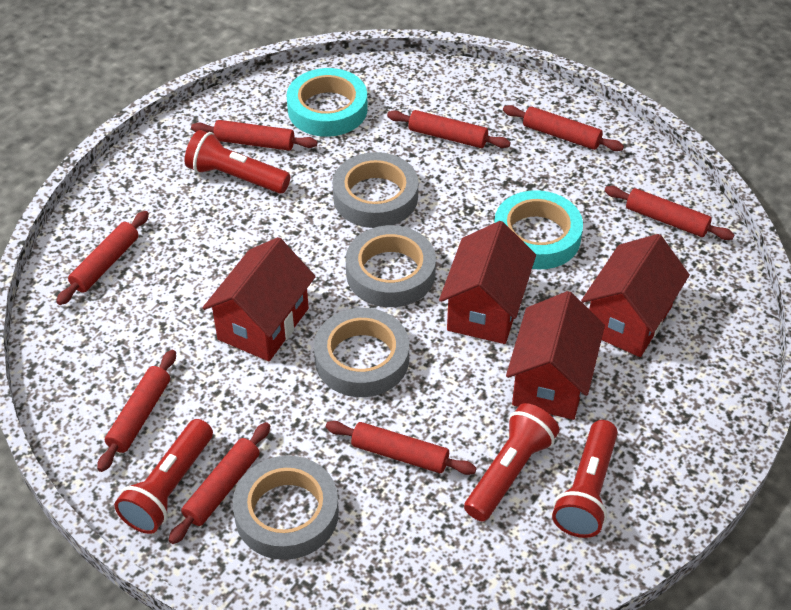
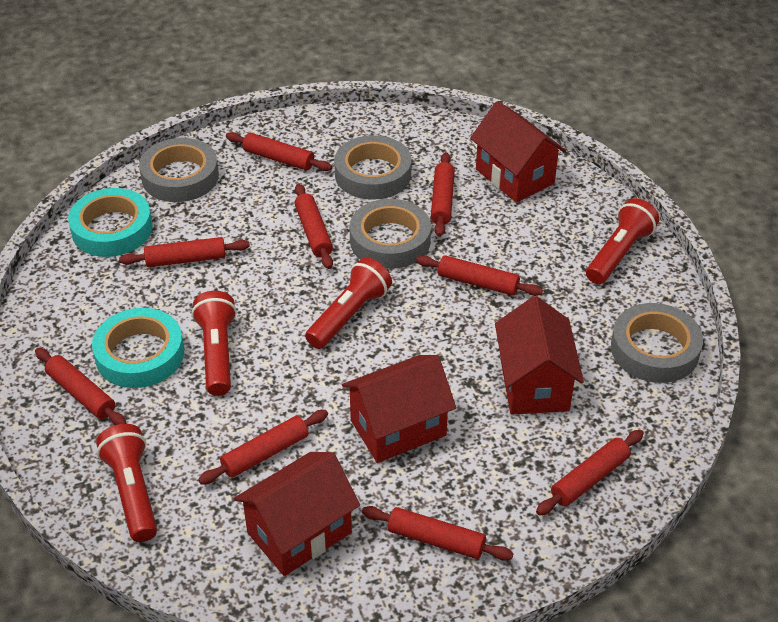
red rolling pin: 8 -> 9

